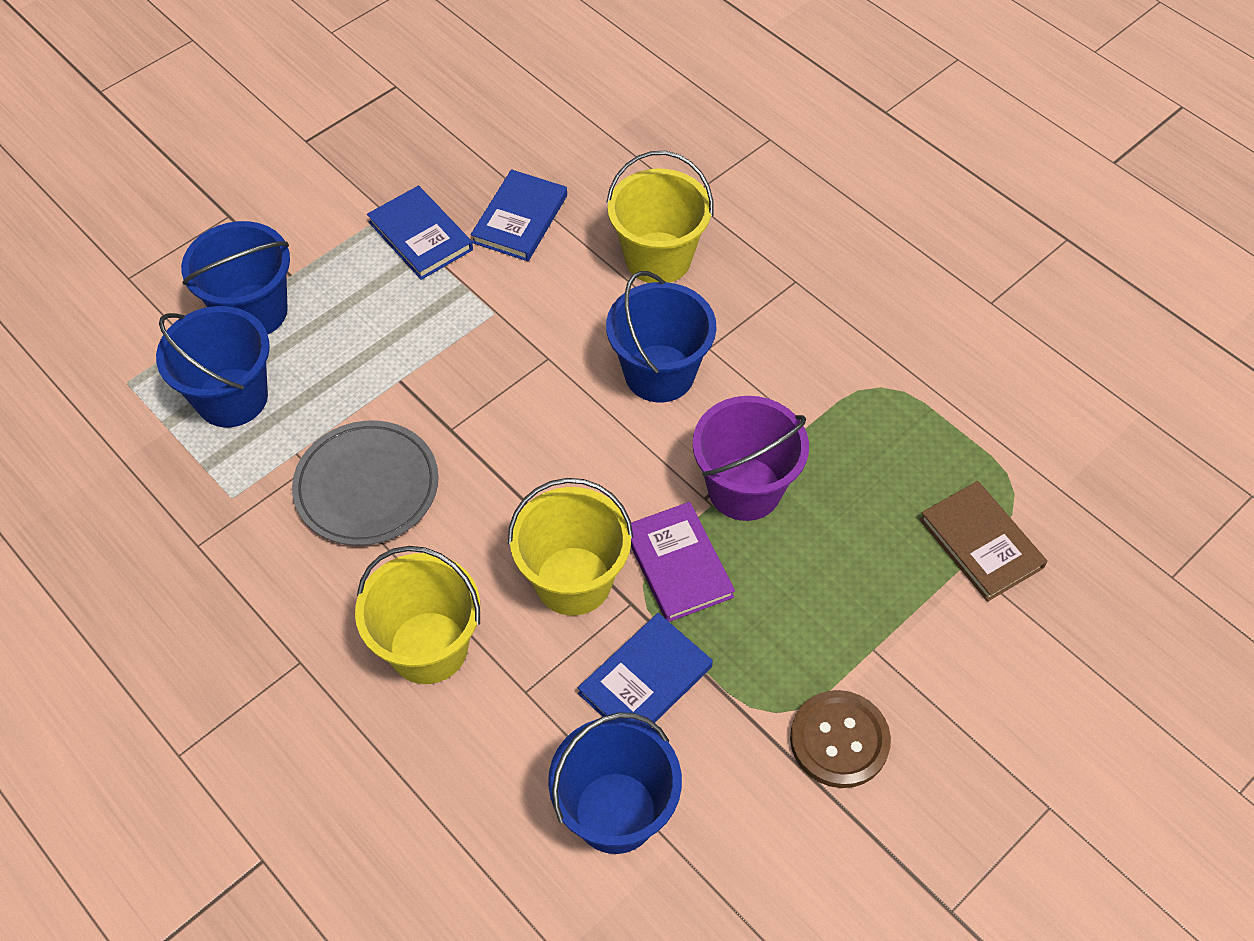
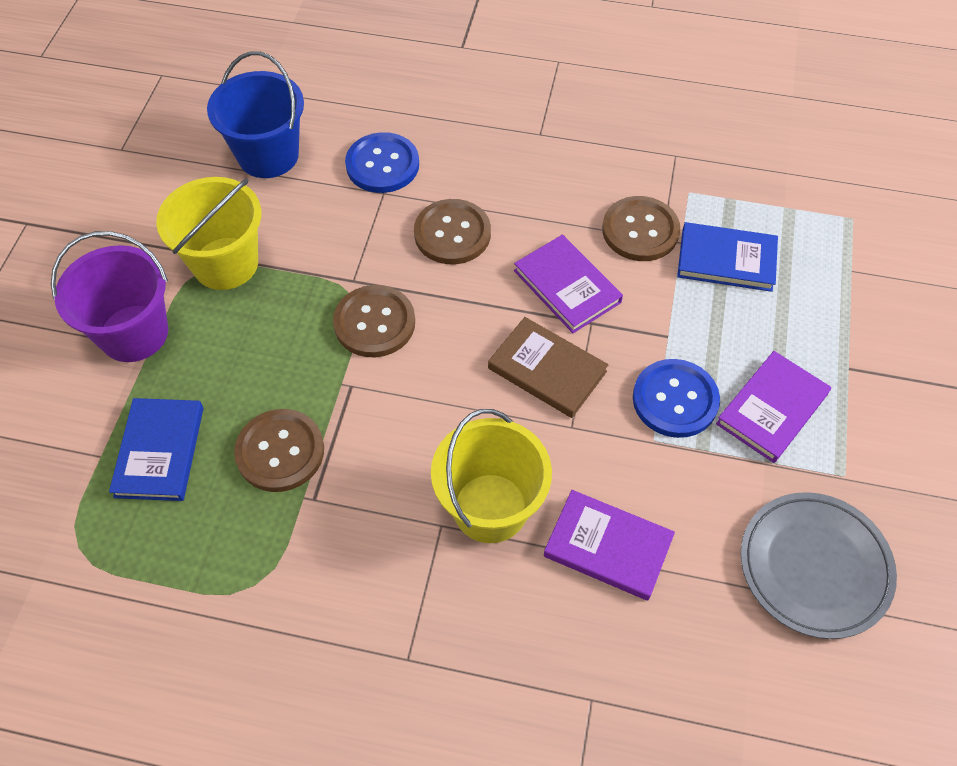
blue book: 3 -> 2
blue bucket: 4 -> 1
blue button: 0 -> 2
brown button: 1 -> 4
purple book: 1 -> 3
yellow bucket: 3 -> 2

